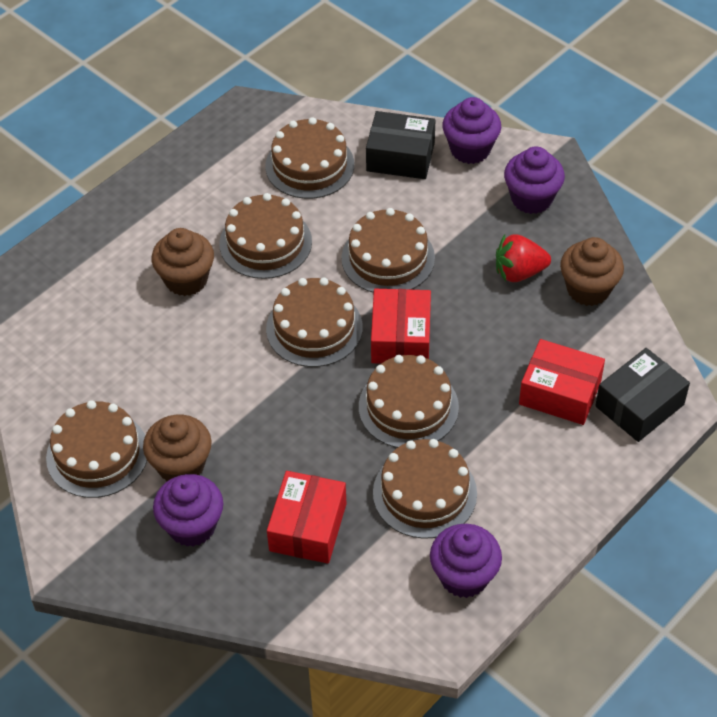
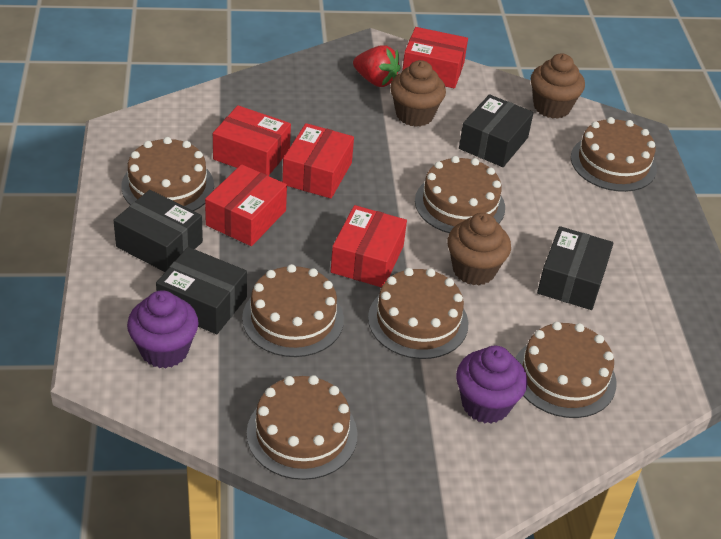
black box: 2 -> 4
purple cupcake: 4 -> 2
red box: 3 -> 5

